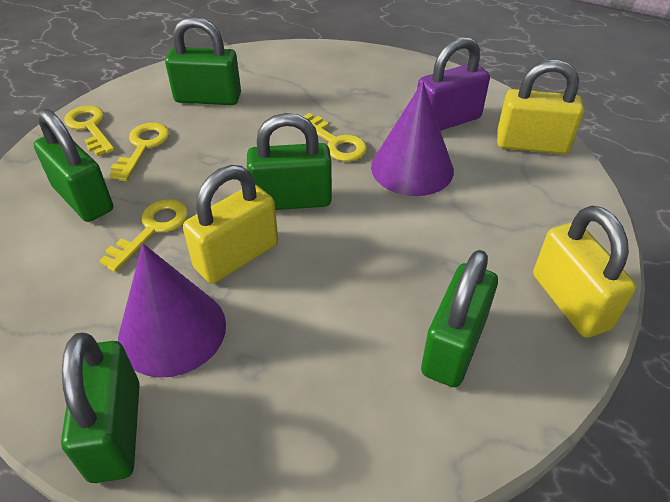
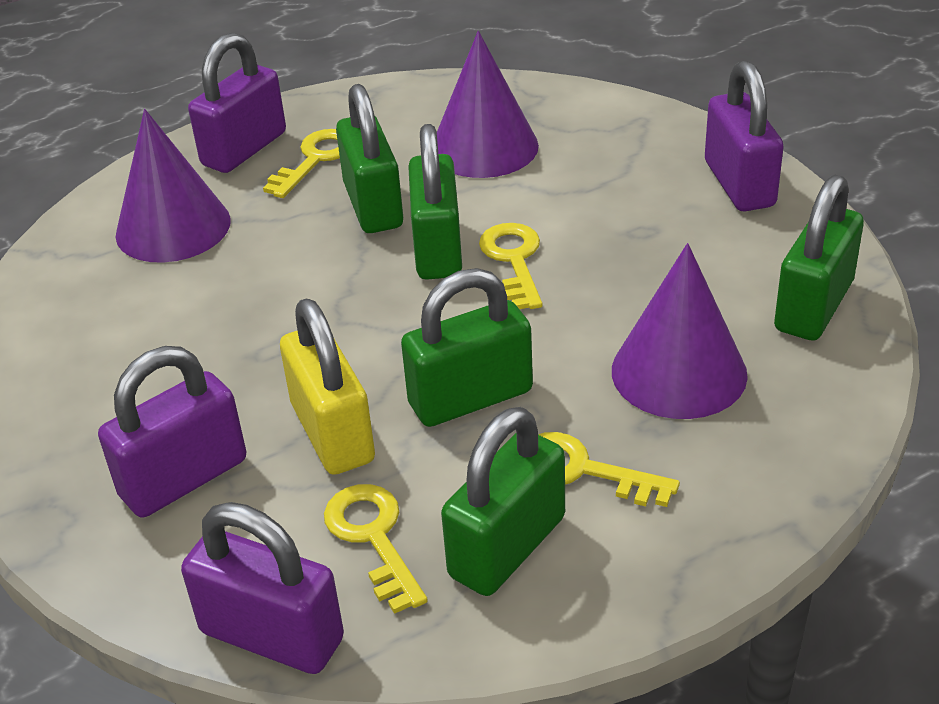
purple cone: 2 -> 3
purple padlock: 1 -> 4
yellow padlock: 3 -> 1

